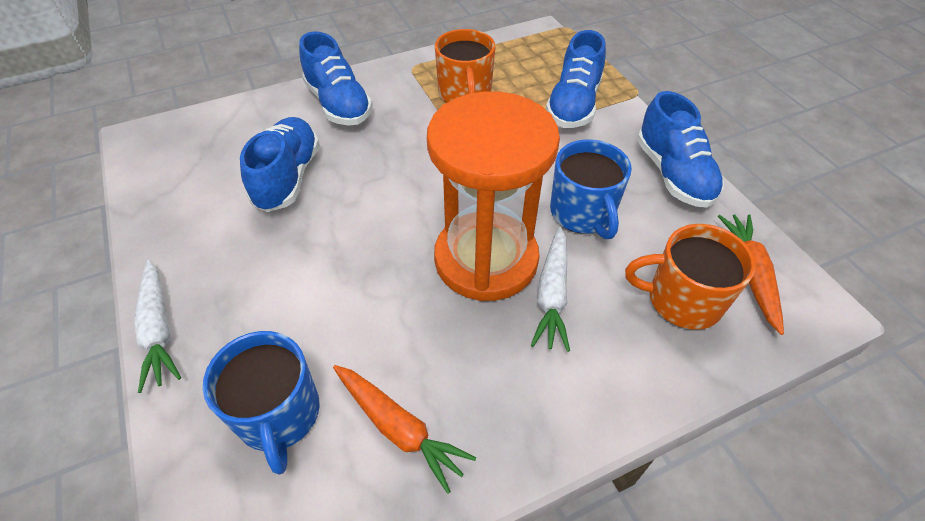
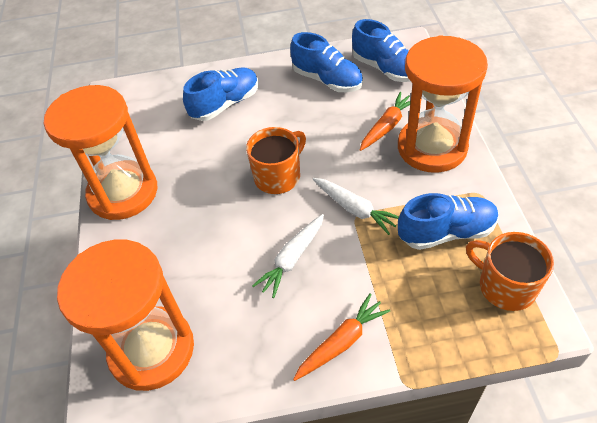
blue mug: 2 -> 0
orange hourglass: 1 -> 3

